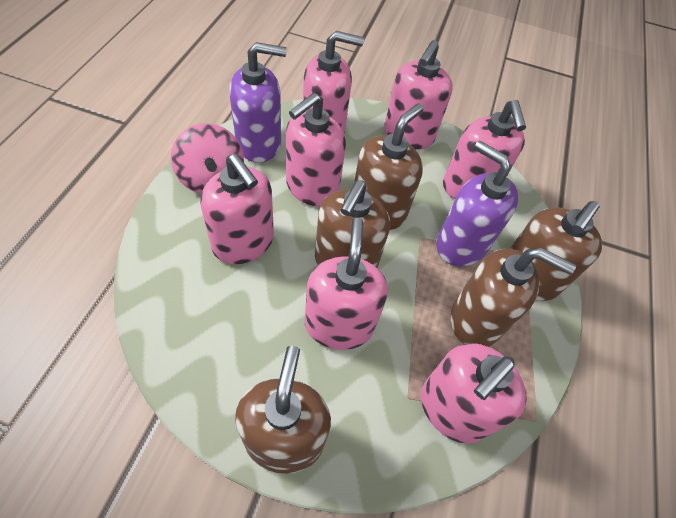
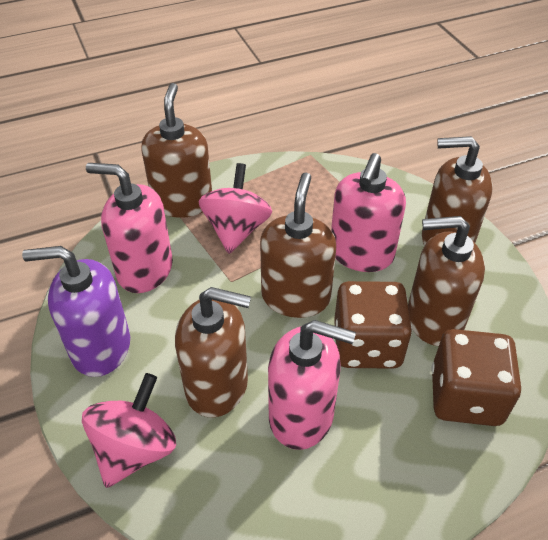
brown dice: 0 -> 2
pink soap dispenser: 7 -> 3
pink spinning top: 1 -> 2
purple soap dispenser: 2 -> 1

